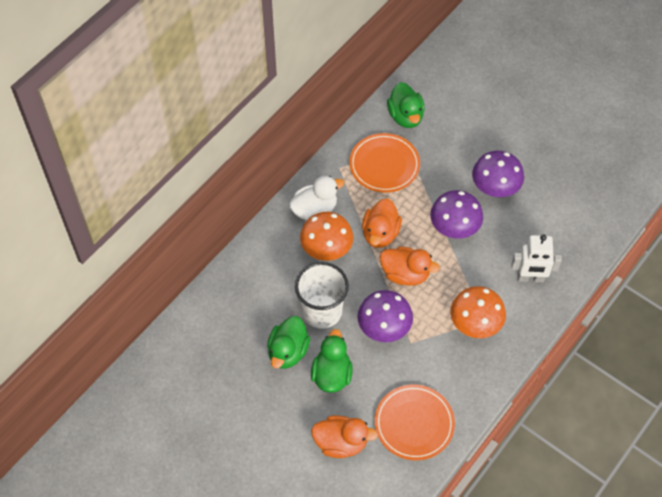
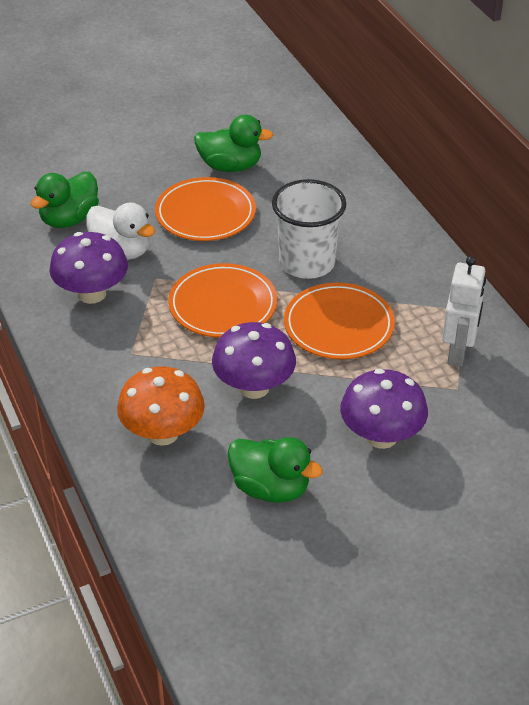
orange duck: 3 -> 0
orange mushroom: 2 -> 1
orange plate: 2 -> 3

